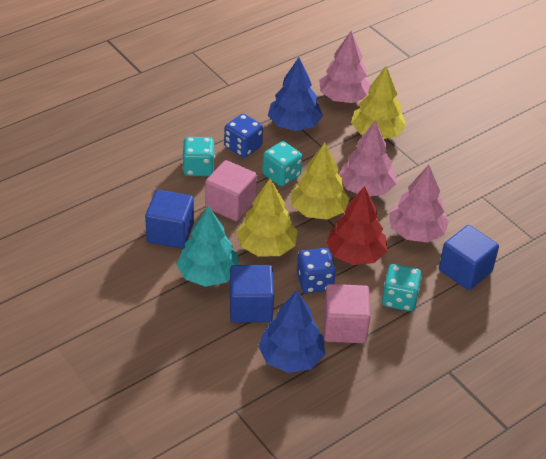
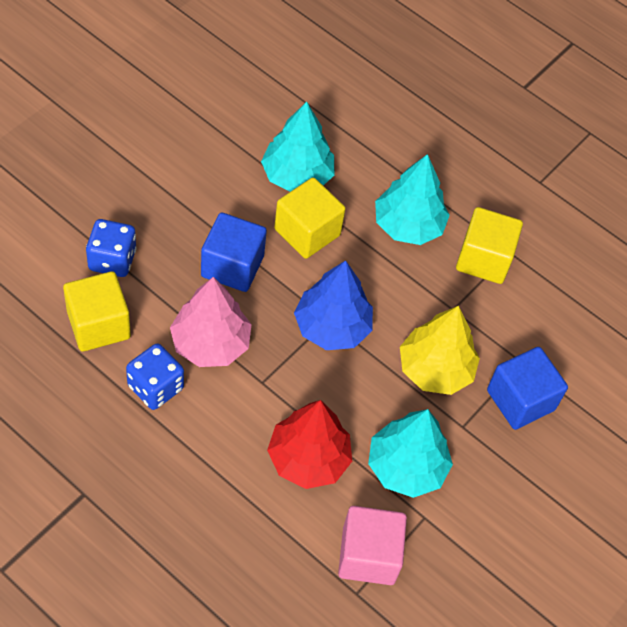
blue cube: 3 -> 2
blue tree: 2 -> 1
pink cube: 2 -> 1
pink tree: 3 -> 1
turquoise dice: 3 -> 0
turquoise tree: 1 -> 3
yellow cube: 0 -> 3
yellow tree: 3 -> 1

